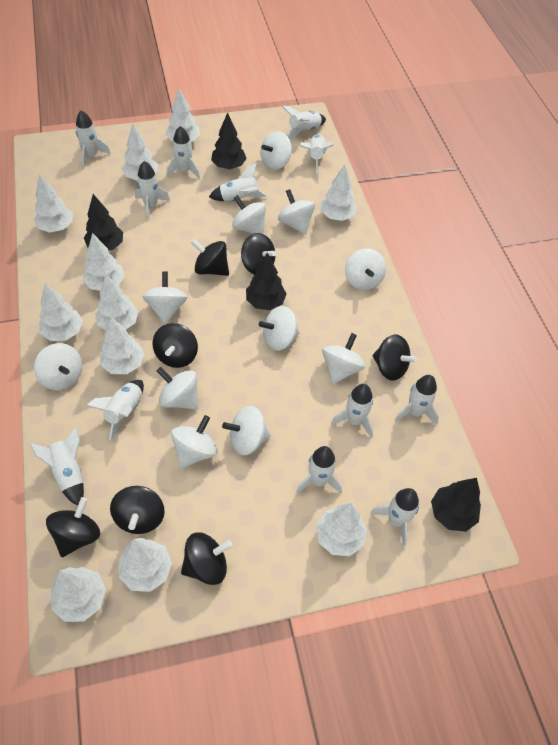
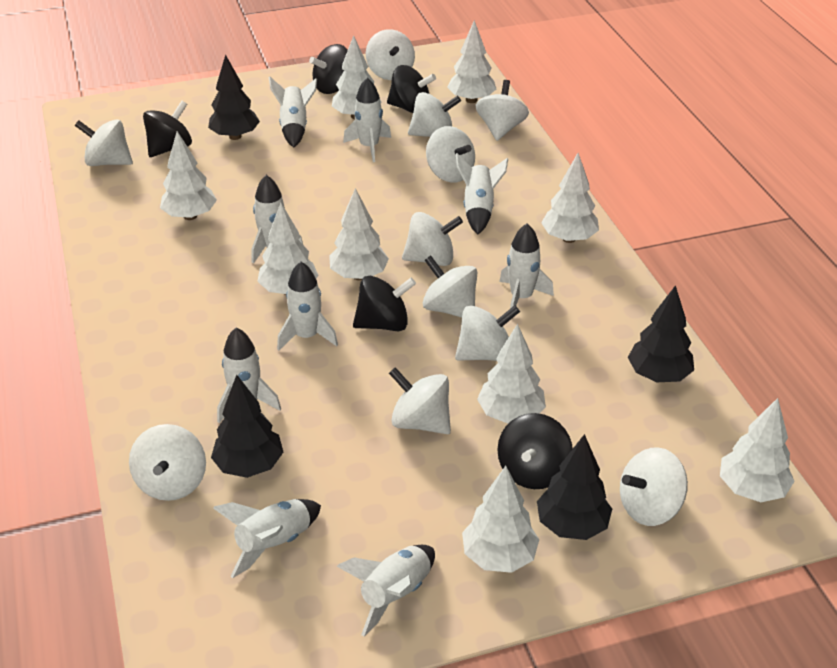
black spinning top: 7 -> 5
white rocket: 12 -> 9
white tree: 11 -> 9

